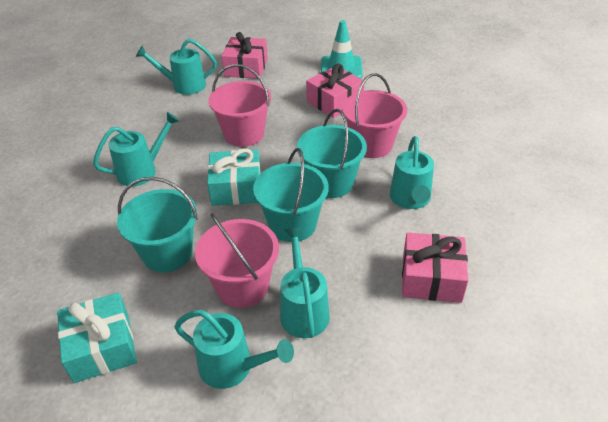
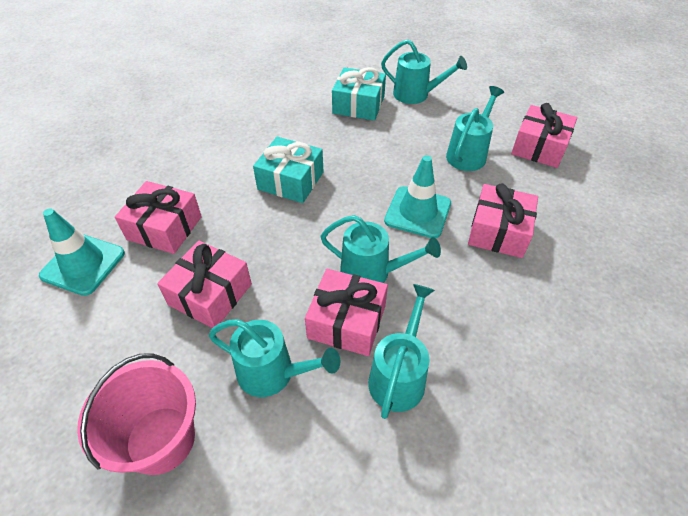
pink bucket: 3 -> 1
pink gift: 3 -> 5
turquoise bucket: 3 -> 0
turquoise traffic cone: 1 -> 2

